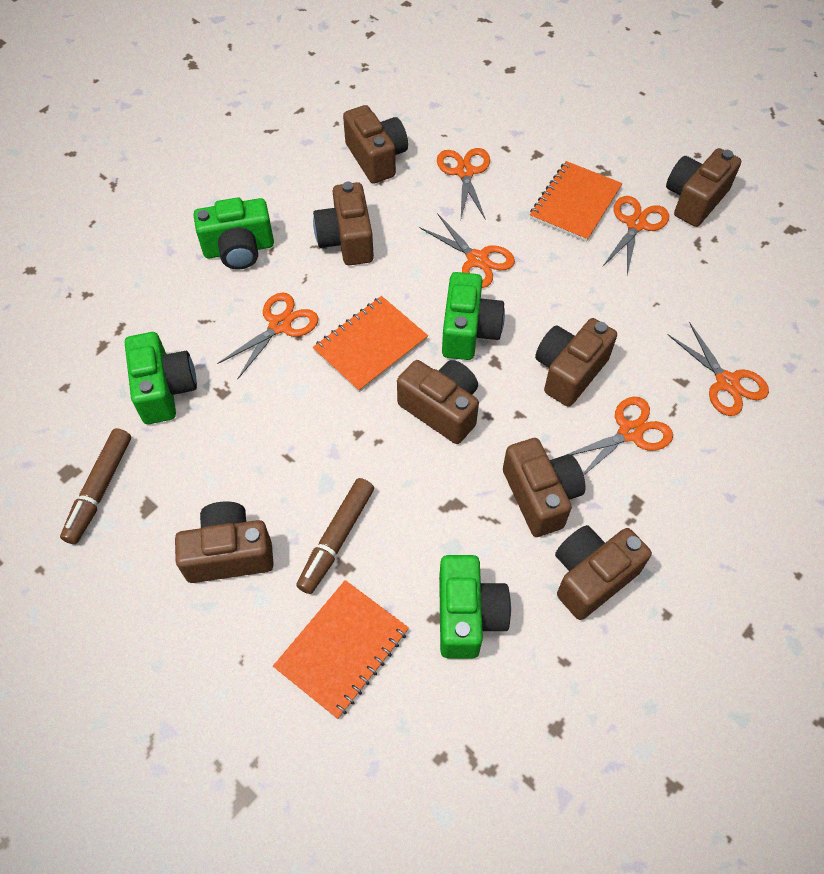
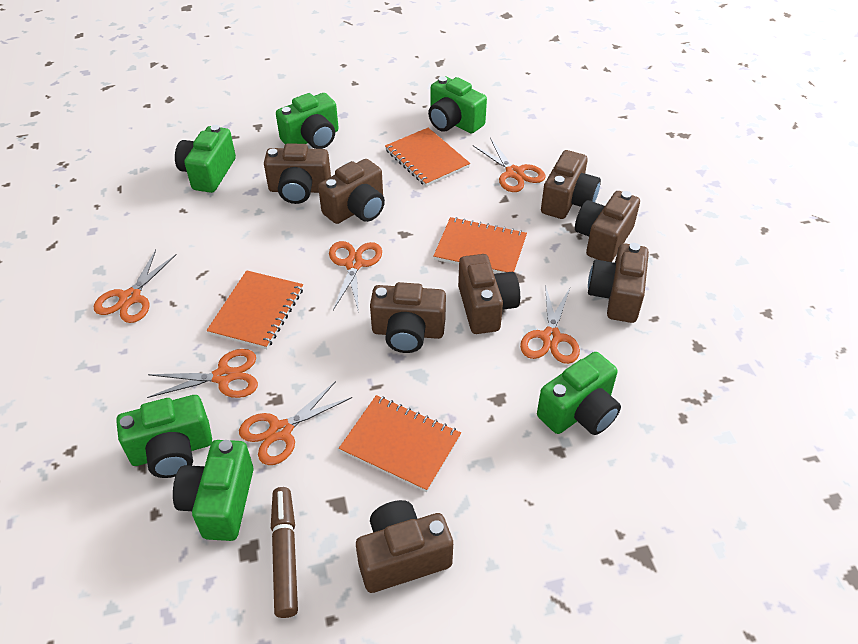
brown marker: 2 -> 1
green camera: 4 -> 6
orange notebook: 3 -> 4

